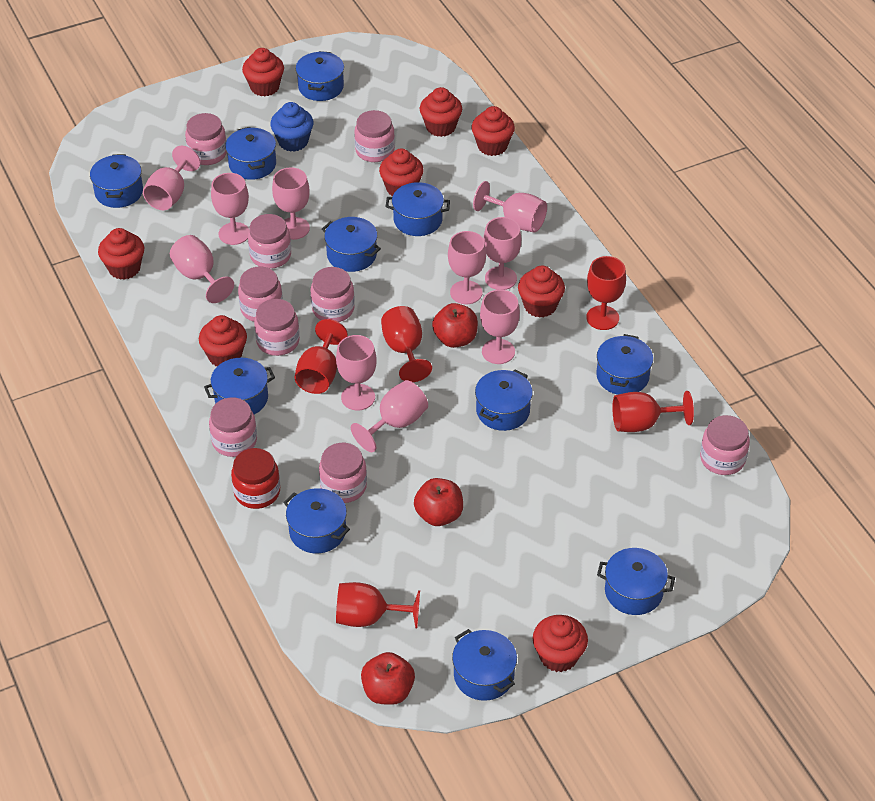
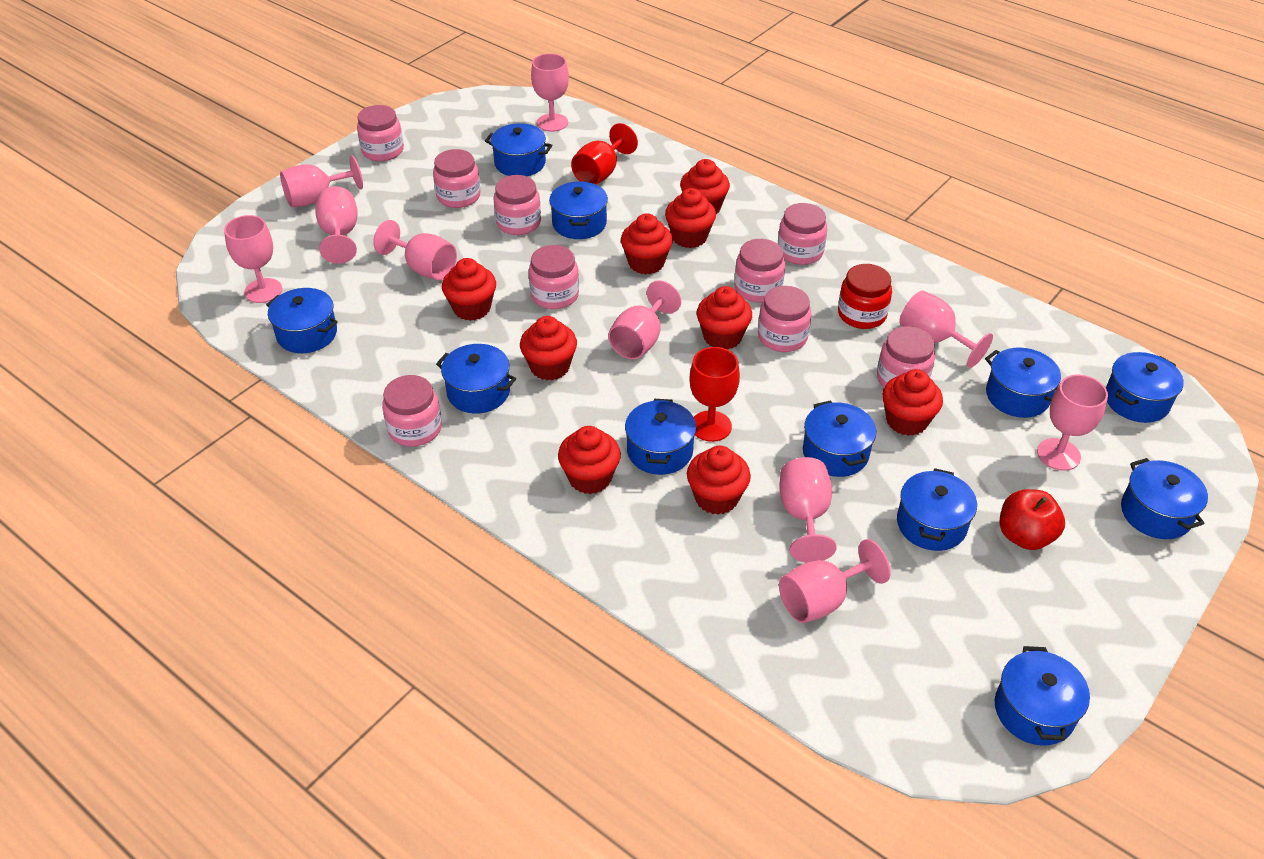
blue cupcake: 1 -> 0
red apple: 3 -> 1
red cupcake: 8 -> 9
red goblet: 5 -> 2

